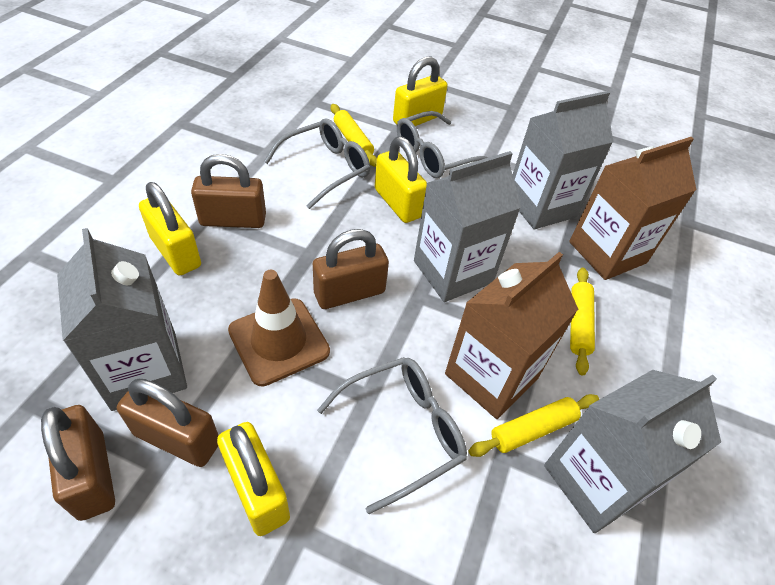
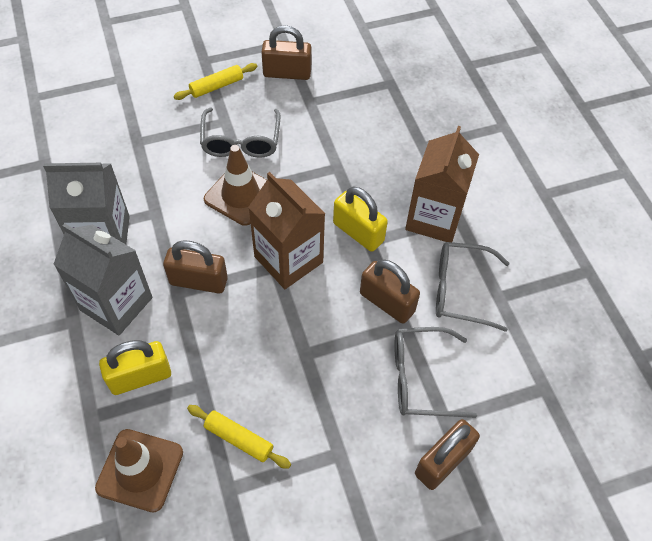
brown traffic cone: 1 -> 2
grey carton: 4 -> 2
yellow padlock: 4 -> 2
yellow rolling pin: 3 -> 2

